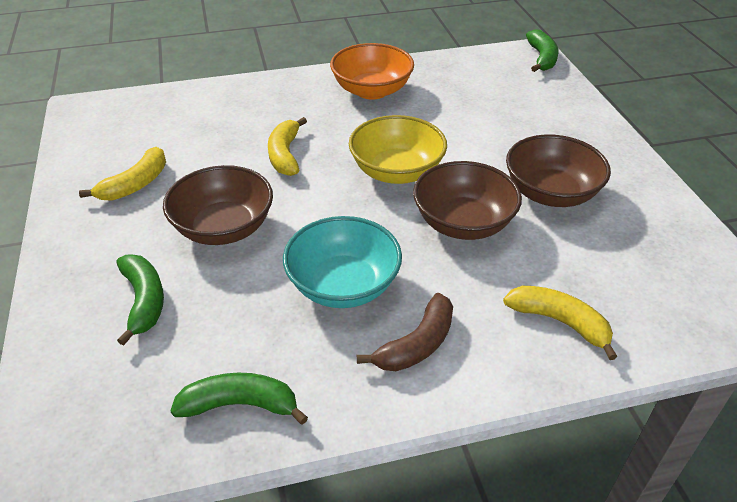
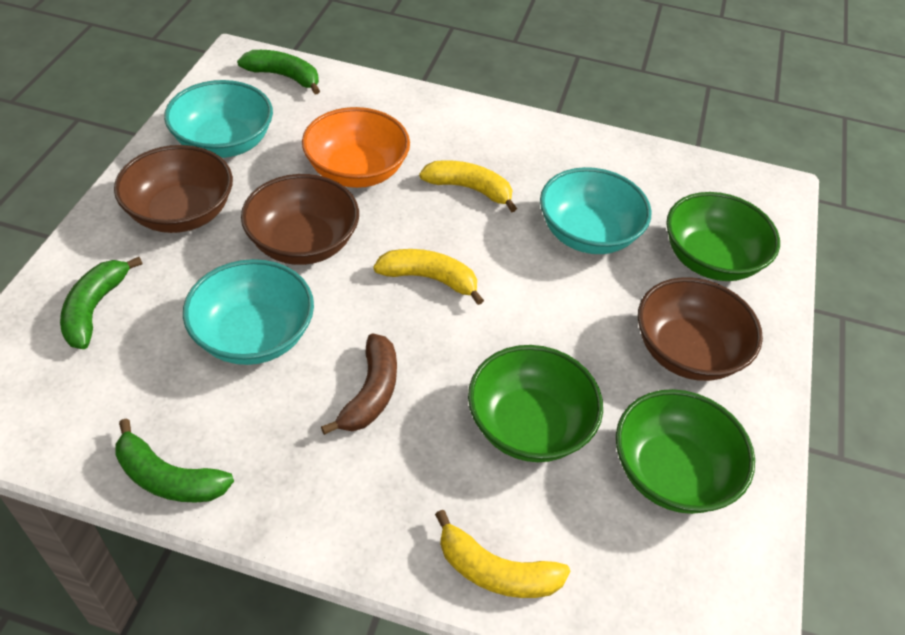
green bowl: 0 -> 3
turquoise bowl: 1 -> 3
yellow bowl: 1 -> 0

